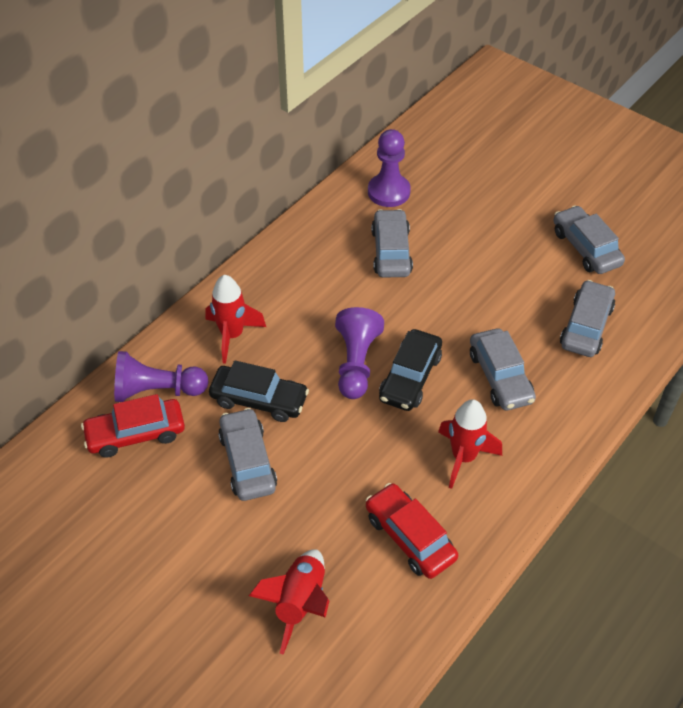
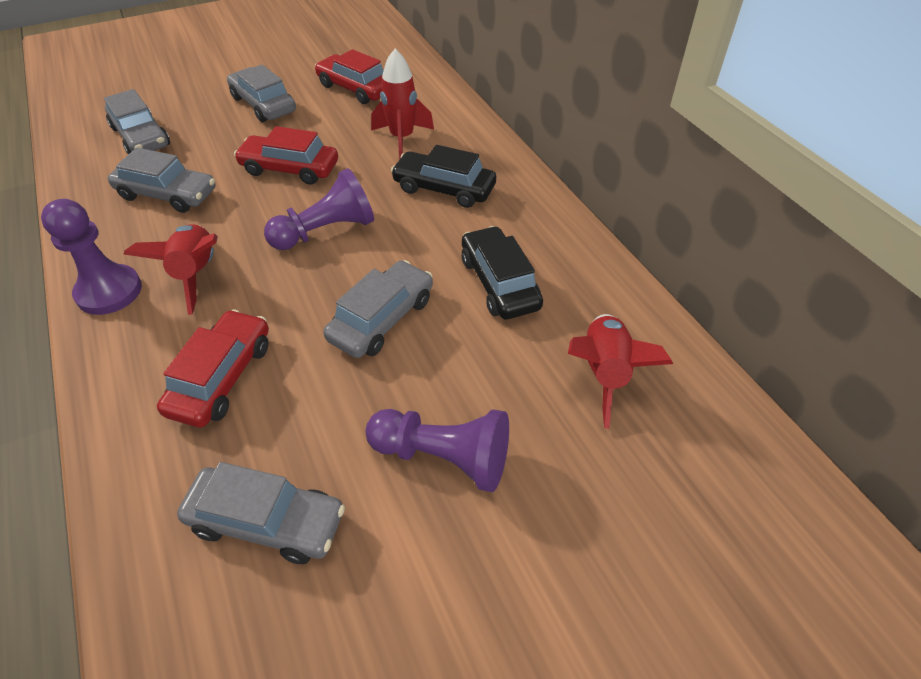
red car: 2 -> 3

